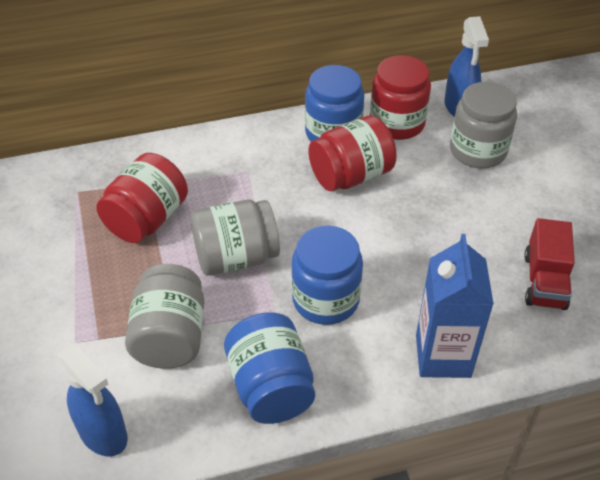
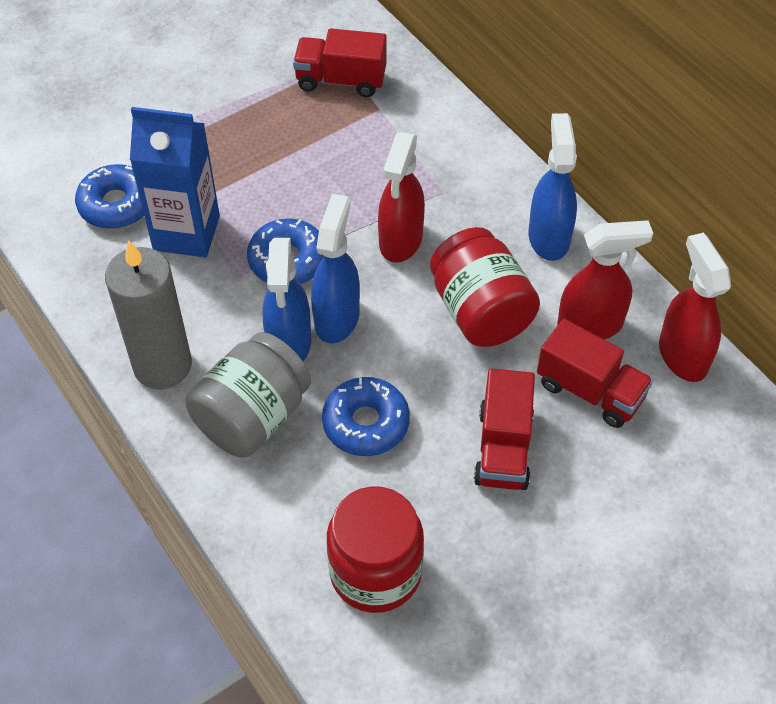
blue donut: 0 -> 3
blue jar: 3 -> 0
blue spray bottle: 2 -> 3
grey candle: 0 -> 1
grey jar: 3 -> 1
red jar: 3 -> 2
red spray bottle: 0 -> 3
red truck: 1 -> 3

